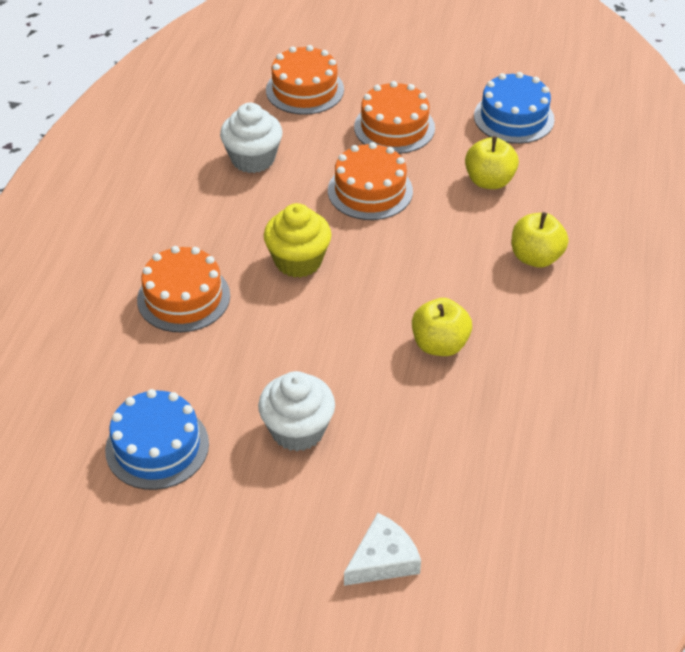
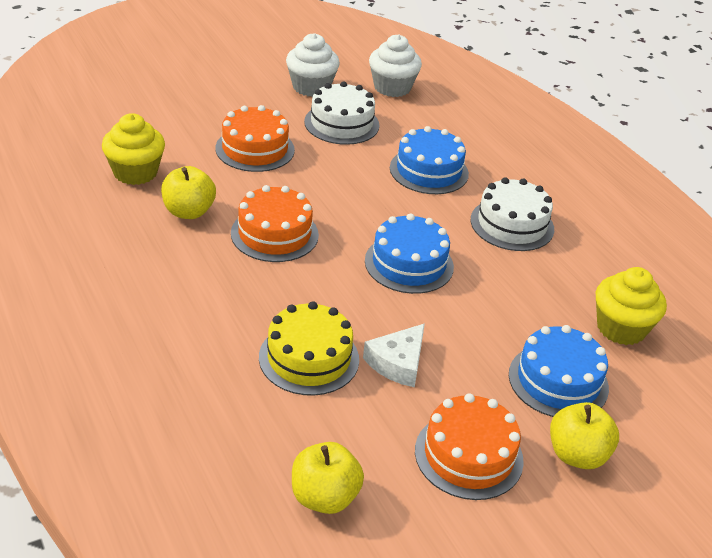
blue cake: 2 -> 3
orange cake: 4 -> 3
white cake: 0 -> 2
yellow cake: 0 -> 1
yellow cupcake: 1 -> 2

